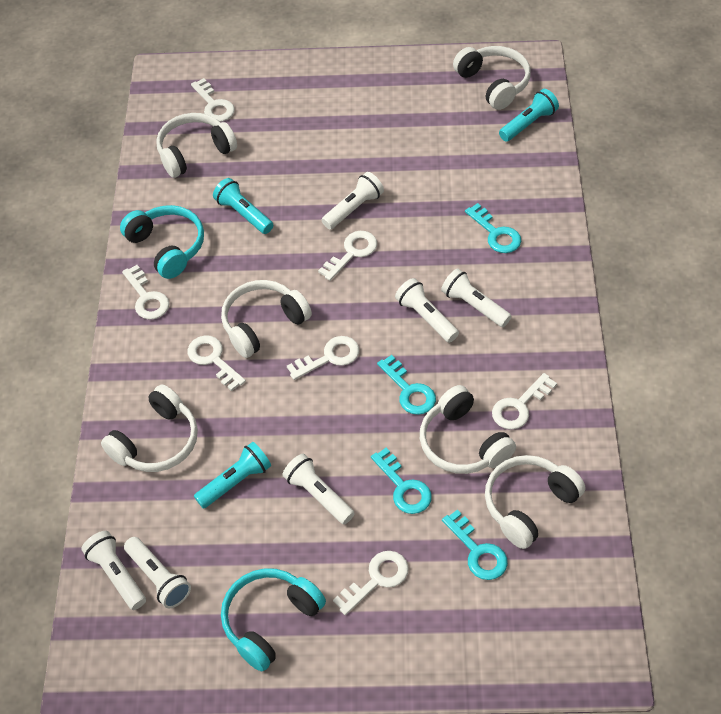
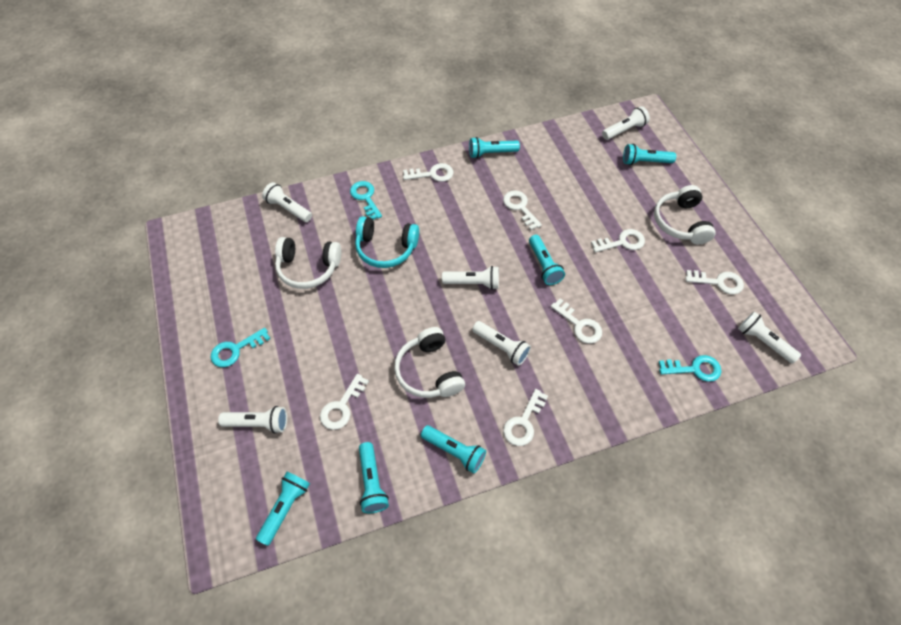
turquoise flashlight: 3 -> 6
turquoise headphones: 2 -> 1
turquoise key: 4 -> 3
white headphones: 6 -> 3

